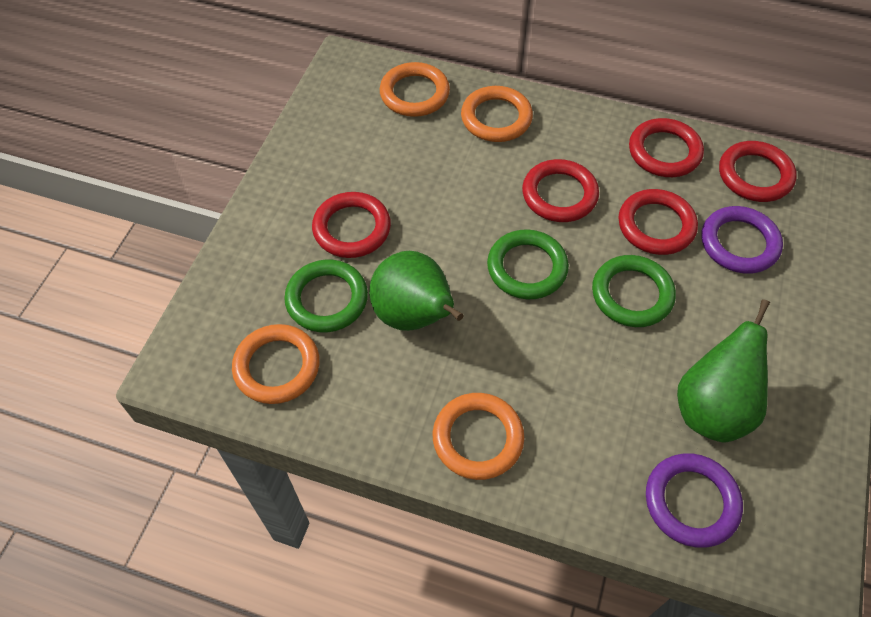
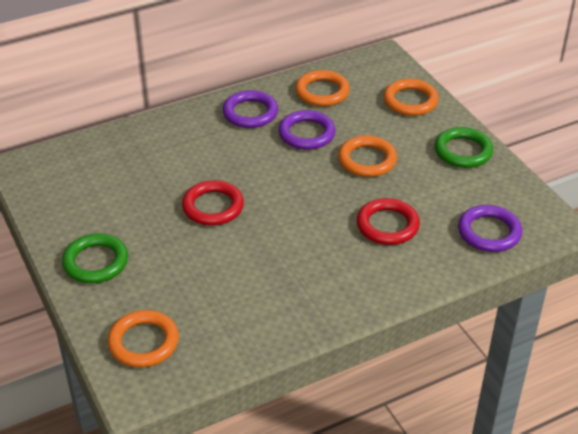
green pear: 2 -> 0
green ring: 3 -> 2
purple ring: 2 -> 3
red ring: 5 -> 2

